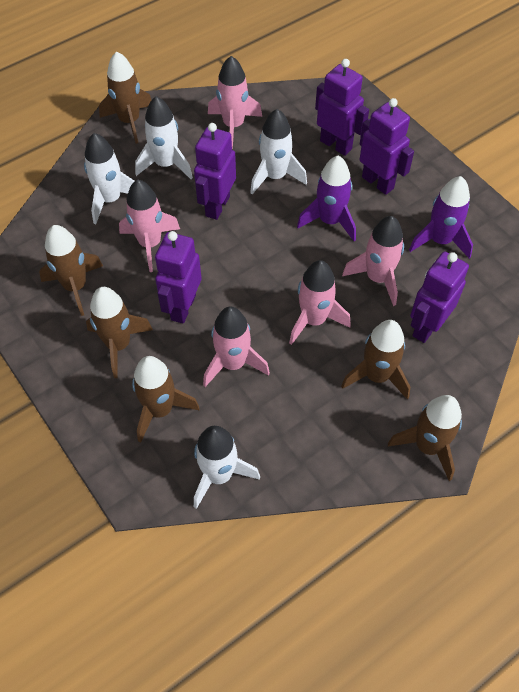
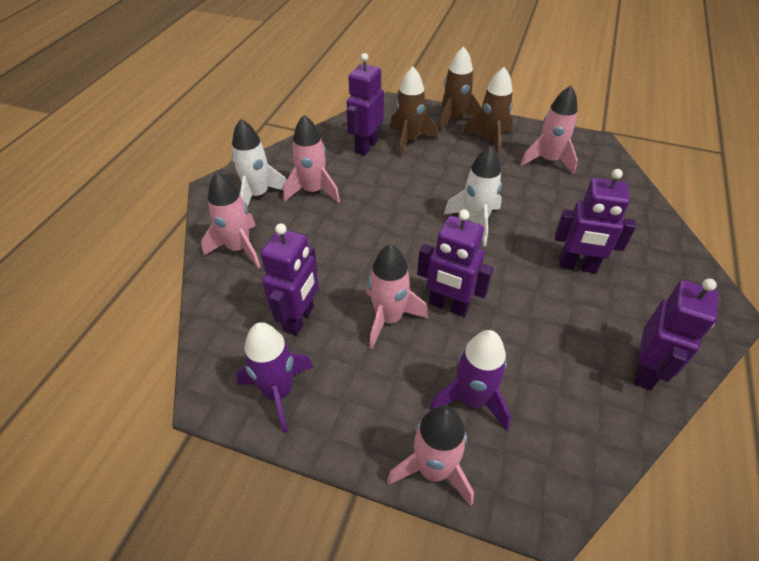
brown rocket: 6 -> 3
white rocket: 4 -> 2

